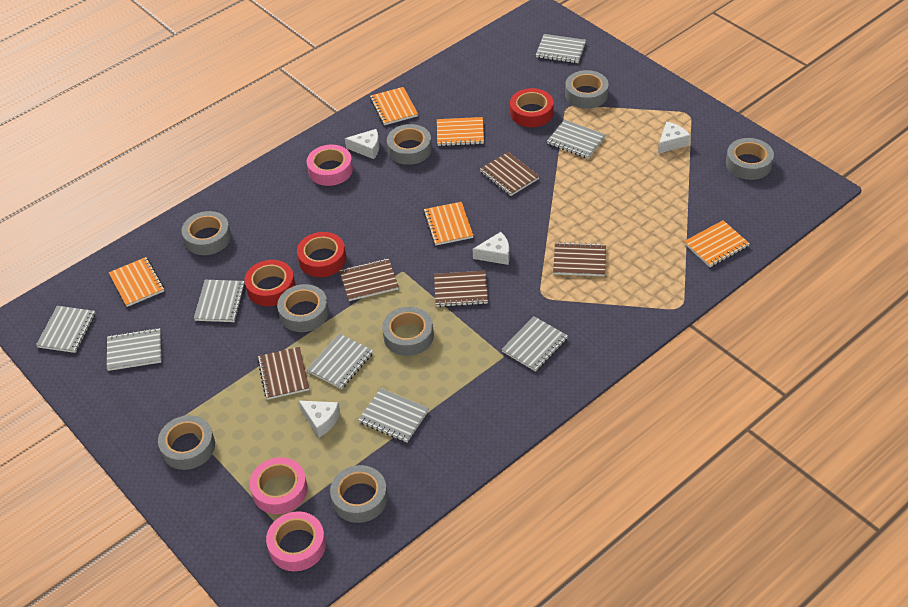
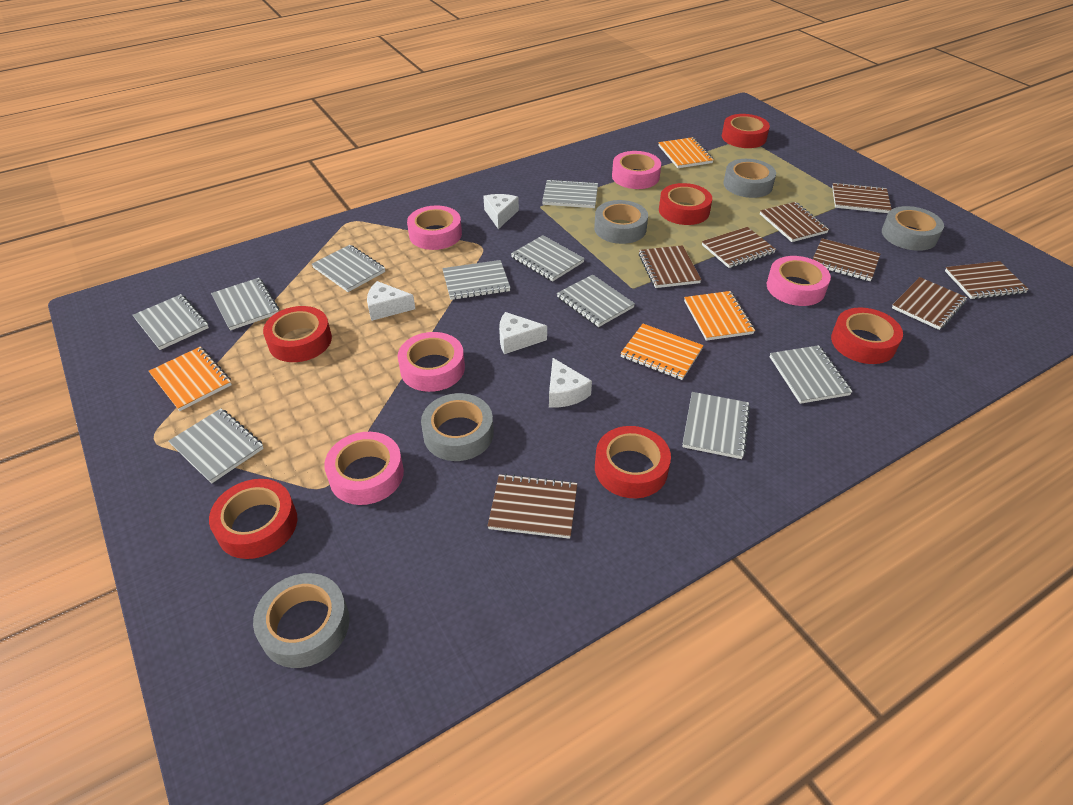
brown notebook: 5 -> 8
grey notebook: 8 -> 10
grey tape: 8 -> 5
orange notebook: 5 -> 4
pink tape: 3 -> 5
red tape: 3 -> 6

